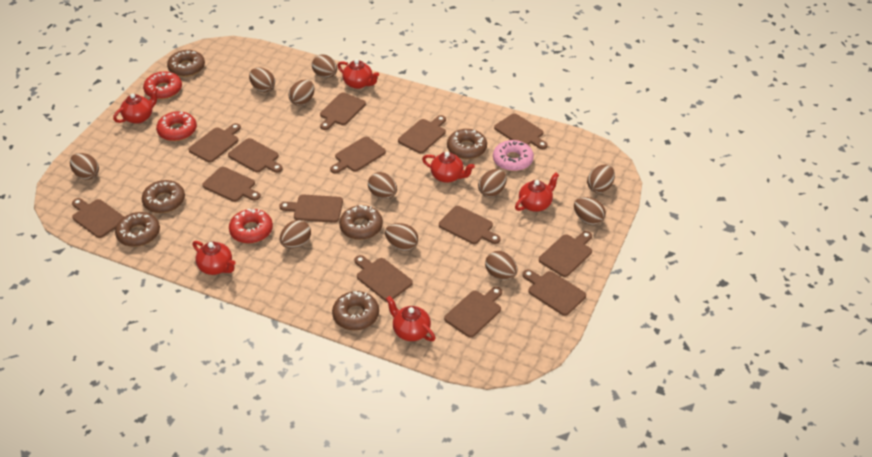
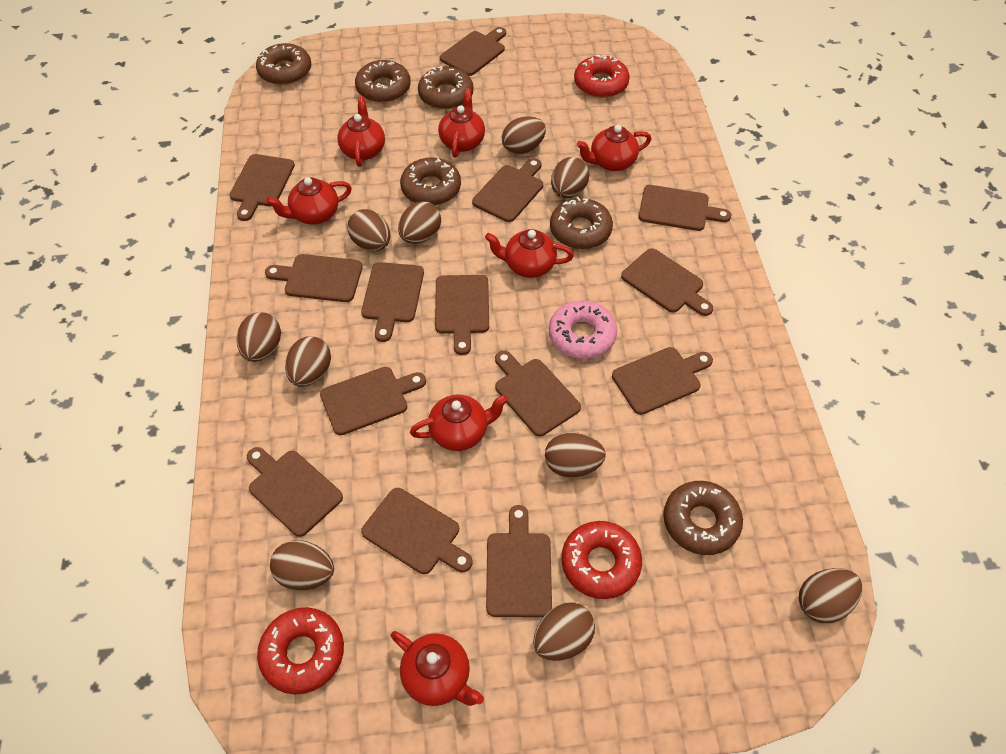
brown egg: 11 -> 10
red teapot: 6 -> 7

